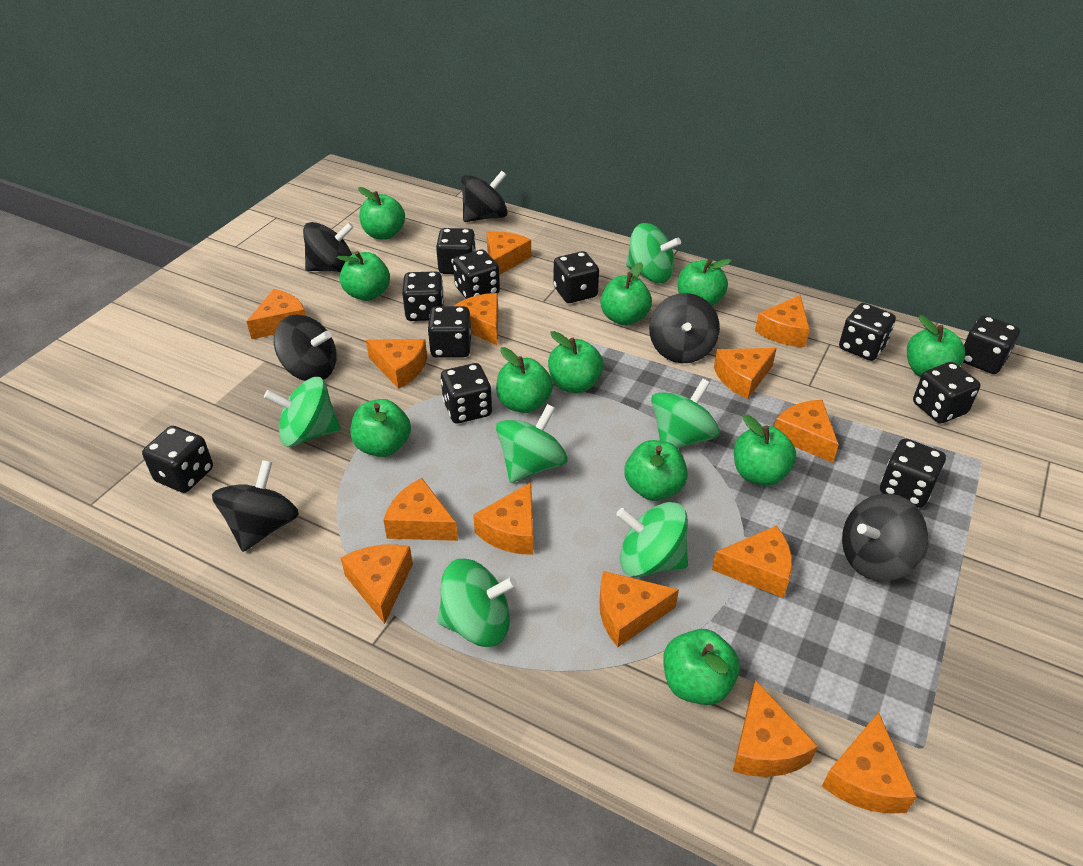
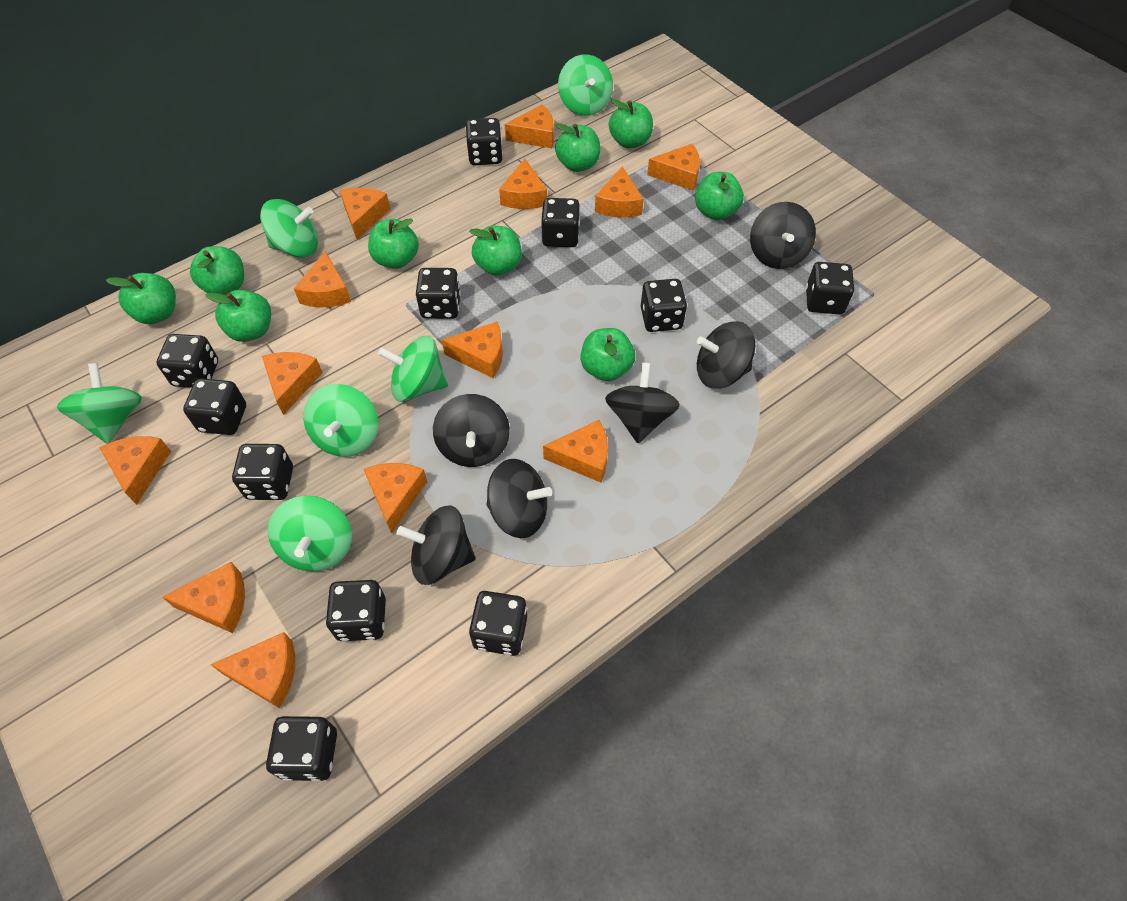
green apple: 11 -> 9
orange cheese: 14 -> 13

